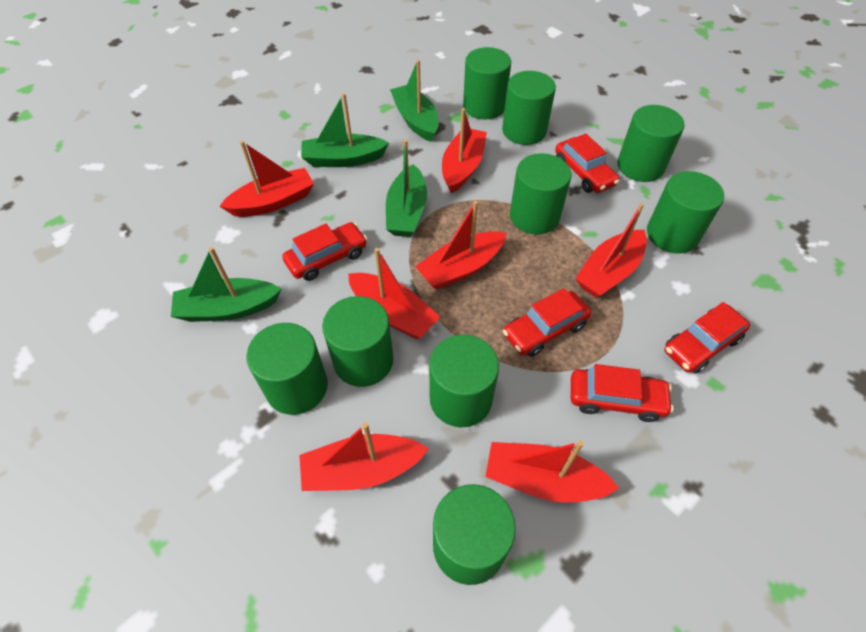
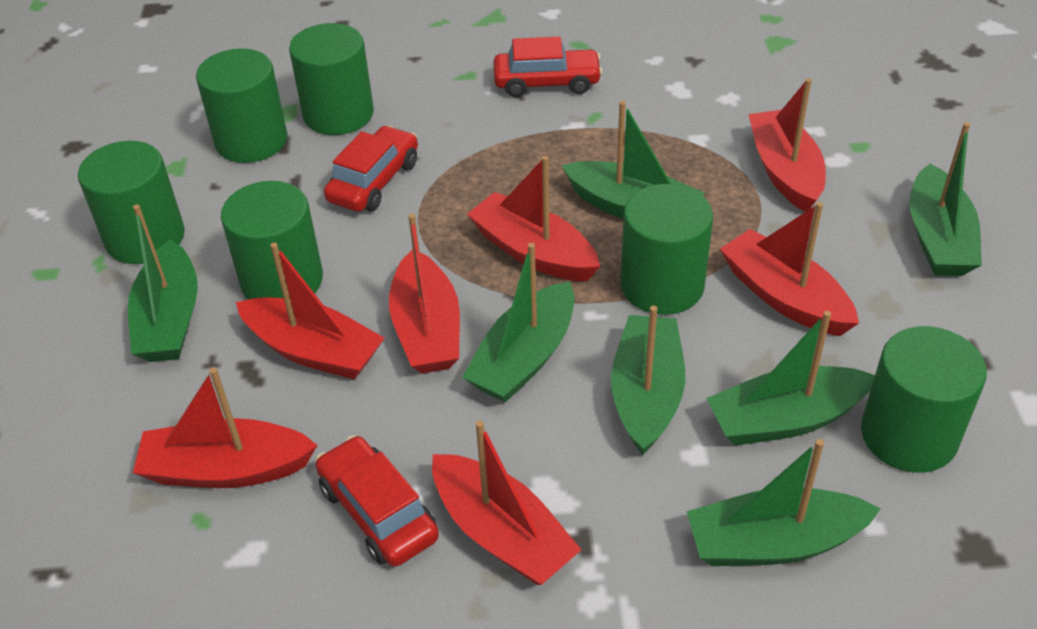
green boat: 4 -> 7
green cylinder: 9 -> 6
red car: 5 -> 3

